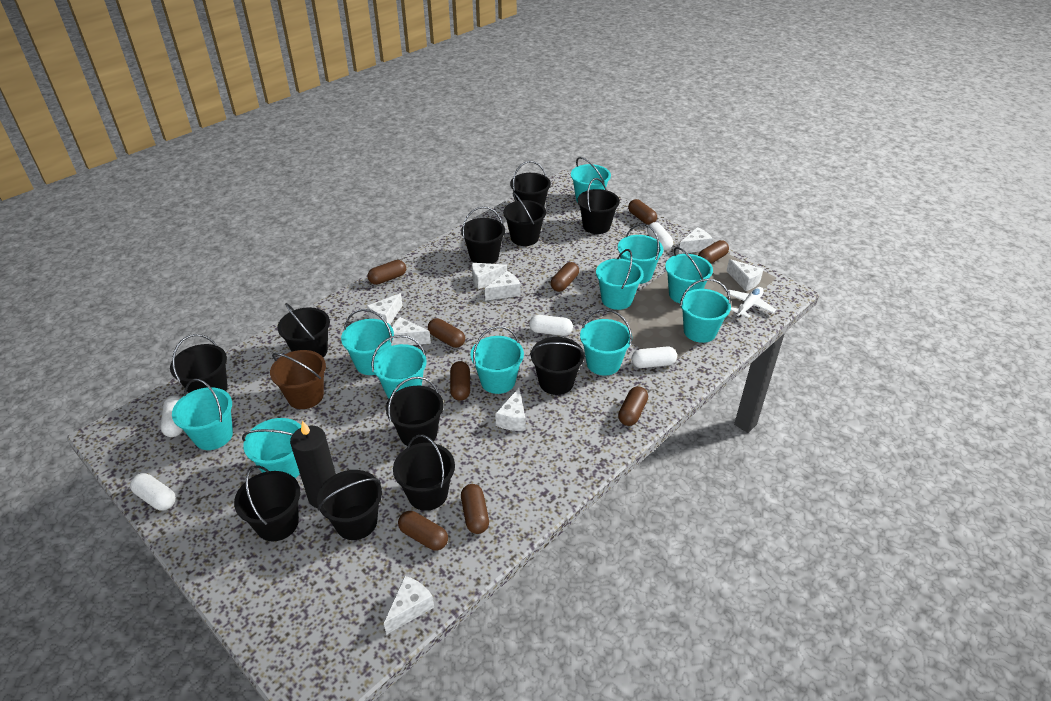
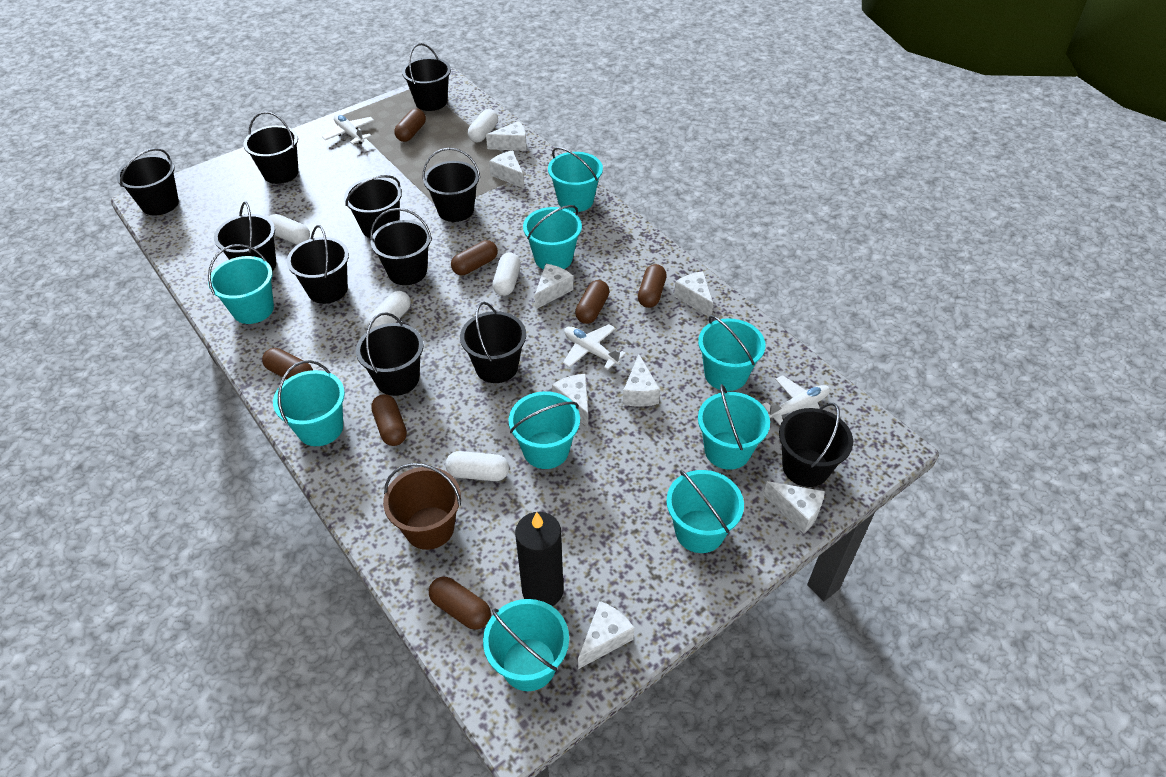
brown capsule: 9 -> 7
turquoise bucket: 11 -> 9
white plane: 1 -> 3

